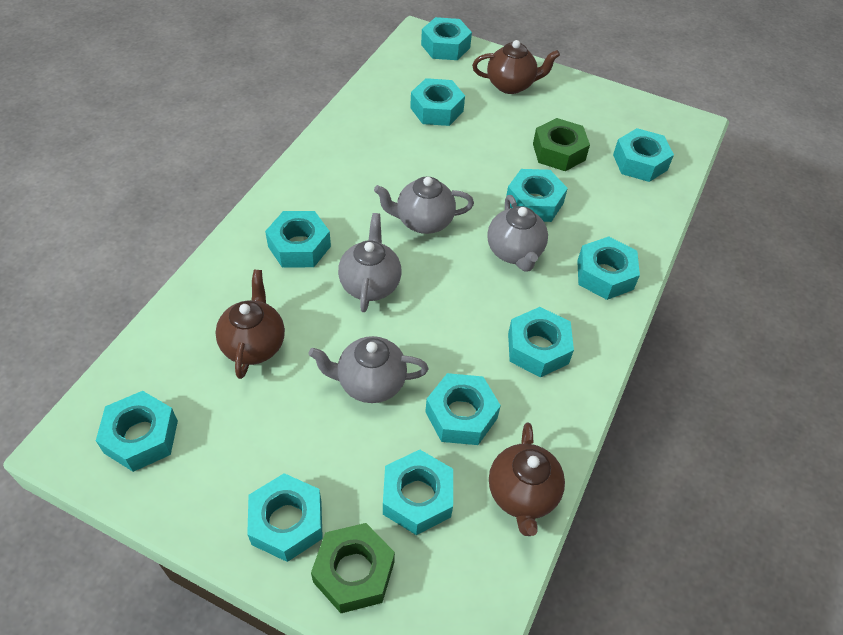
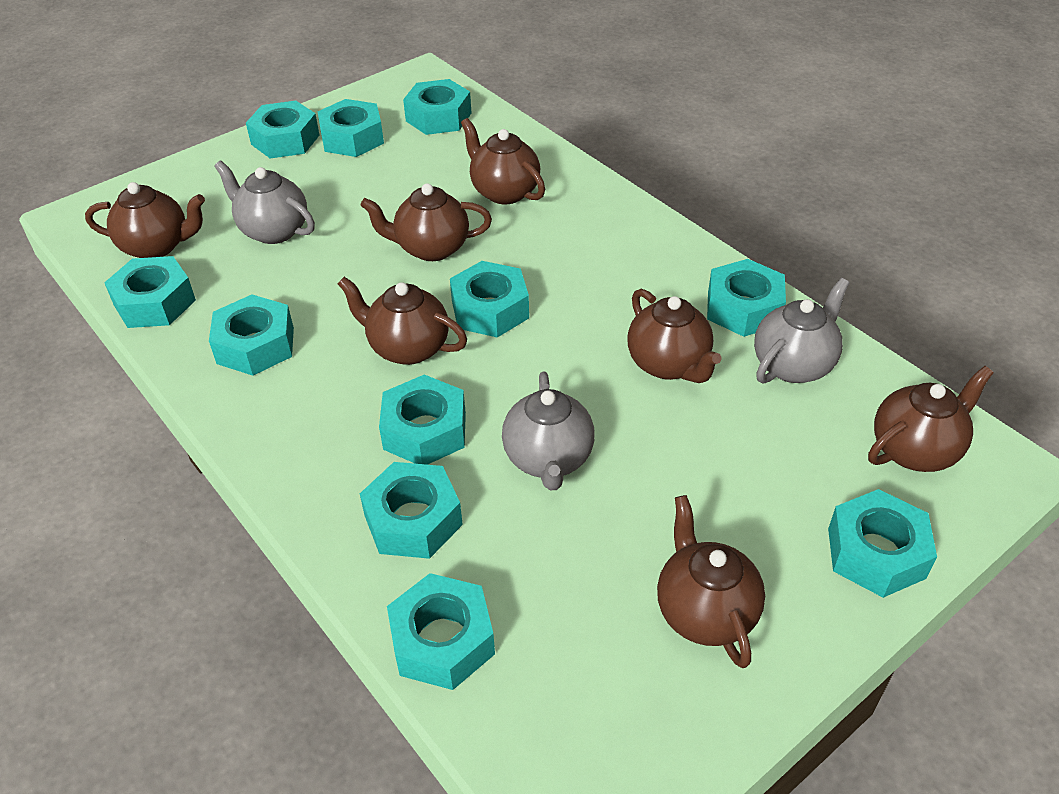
brown teapot: 3 -> 7
green nut: 2 -> 0
grey teapot: 4 -> 3

